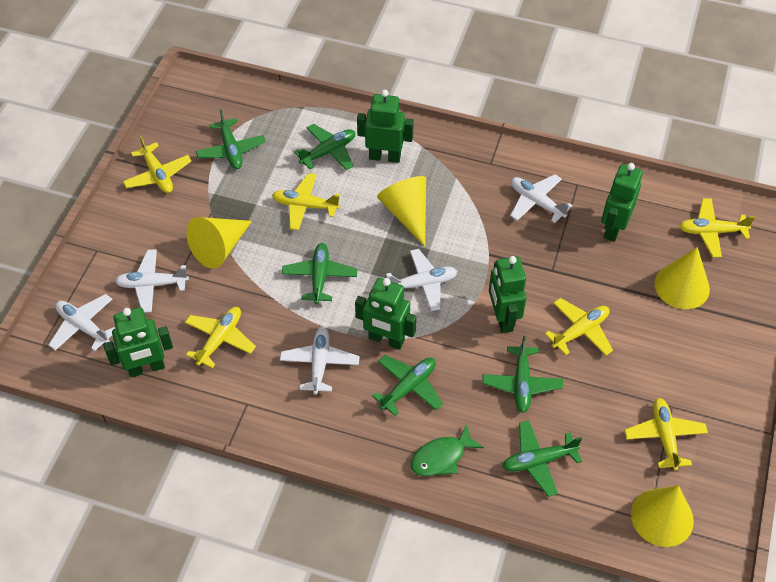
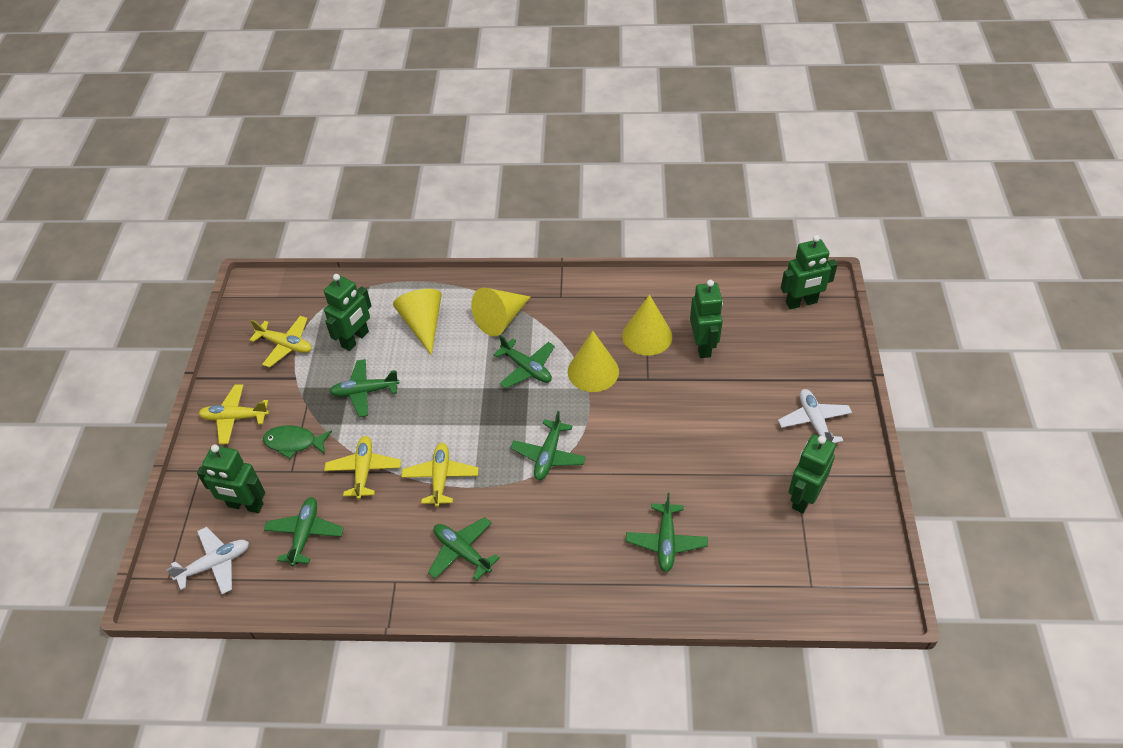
white plane: 5 -> 2
yellow plane: 6 -> 4

